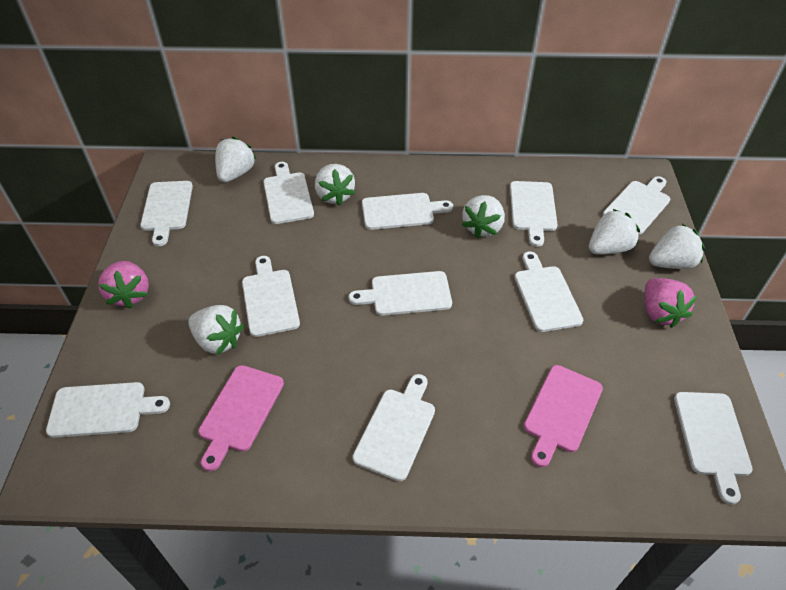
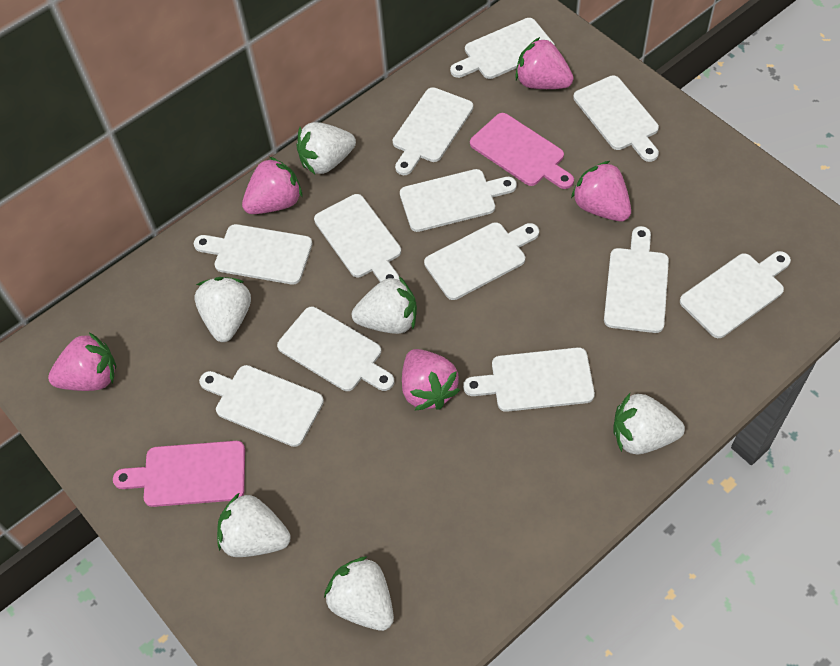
pink strawberry: 2 -> 5
white cutting board: 11 -> 12

